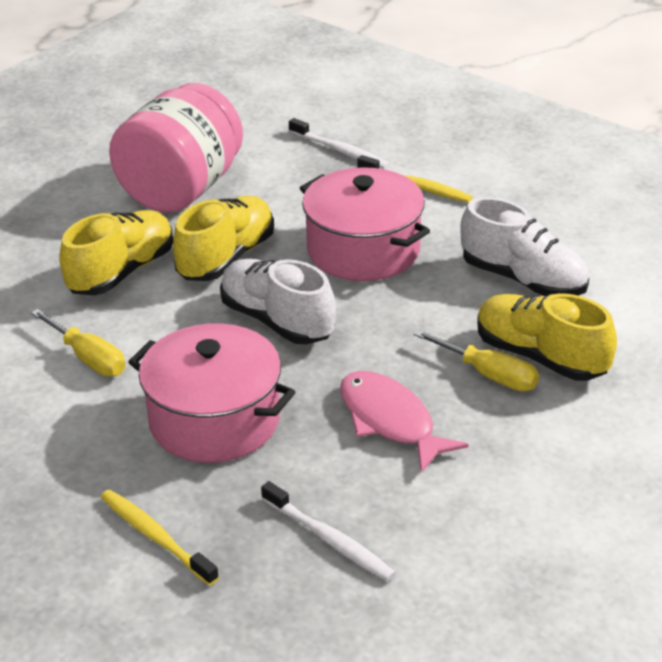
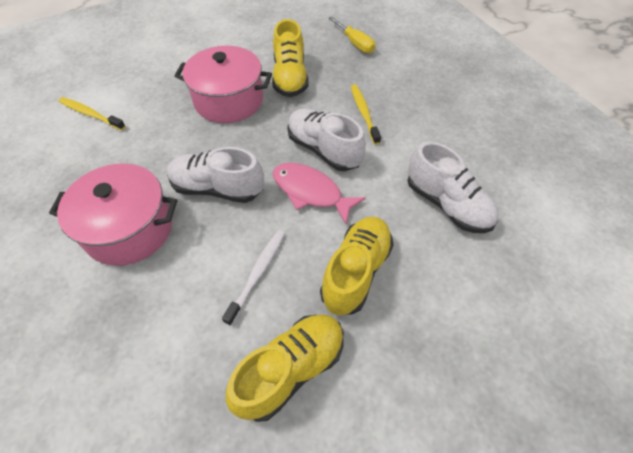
pink jar: 1 -> 0
white shoe: 2 -> 3
white toothbrush: 2 -> 1
yellow screwdriver: 2 -> 1

